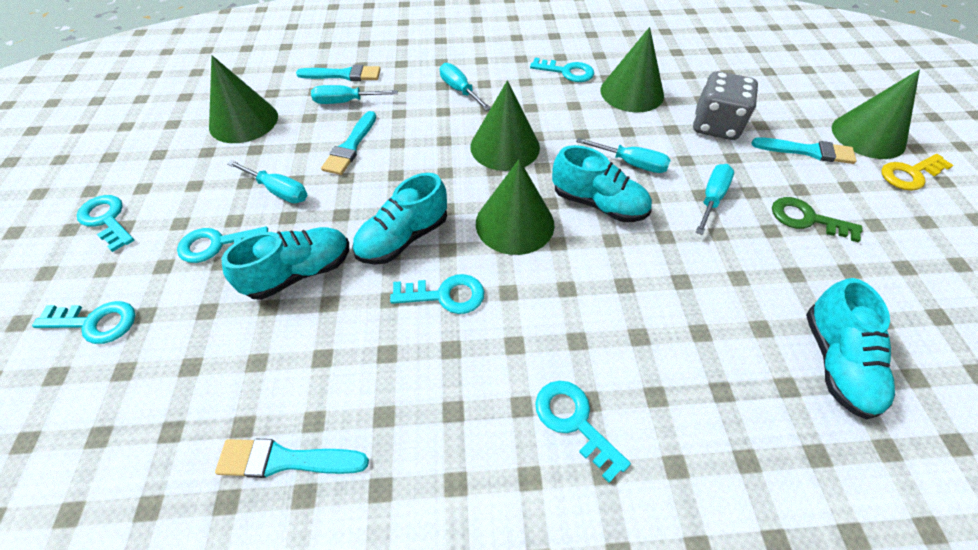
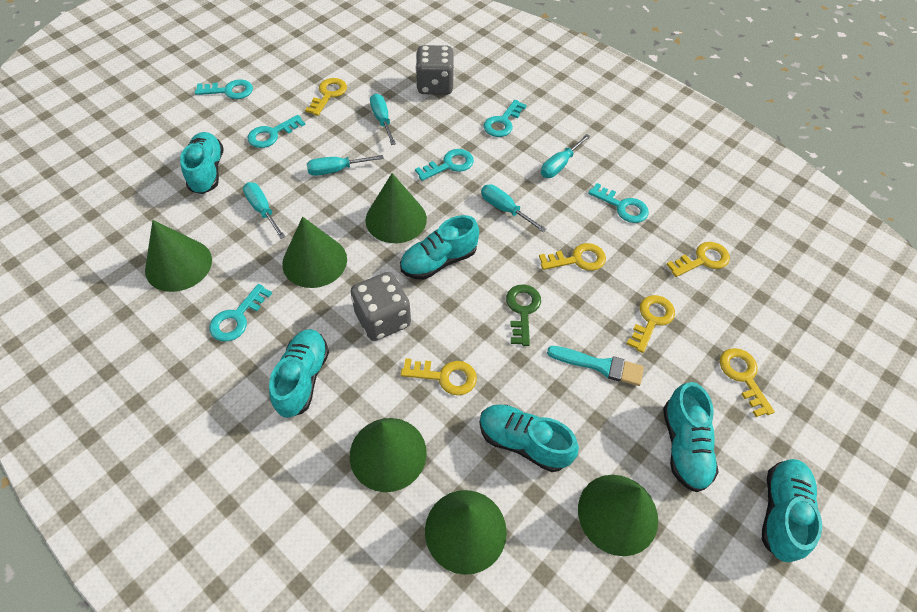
green cone: 5 -> 6
grey dice: 1 -> 2
turquoise brush: 4 -> 1
turquoise shoe: 4 -> 6
yellow key: 1 -> 6

